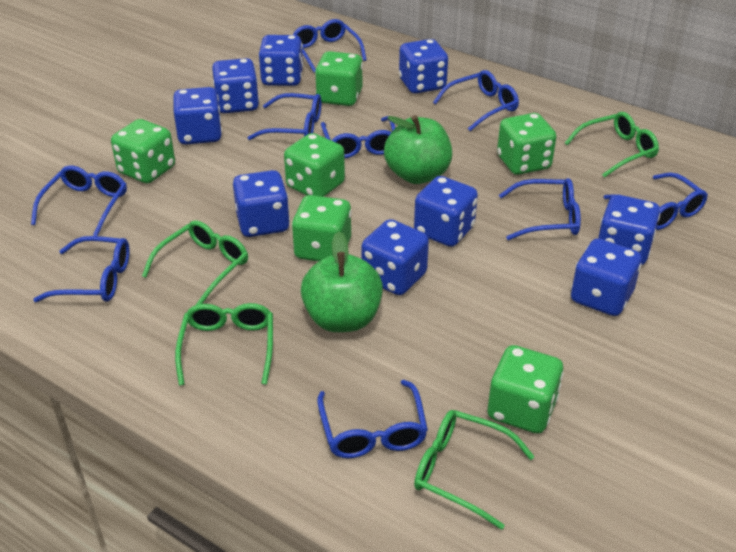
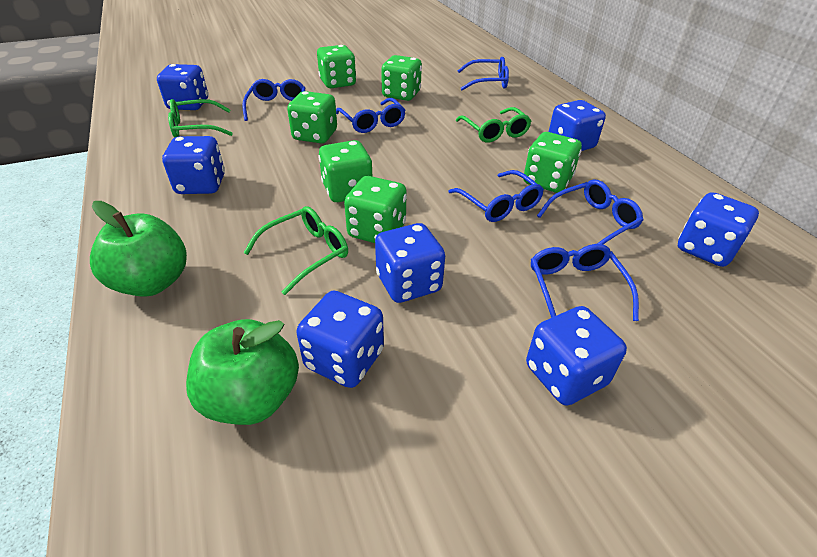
blue dice: 9 -> 7
blue glasses: 9 -> 6
green glasses: 4 -> 3

